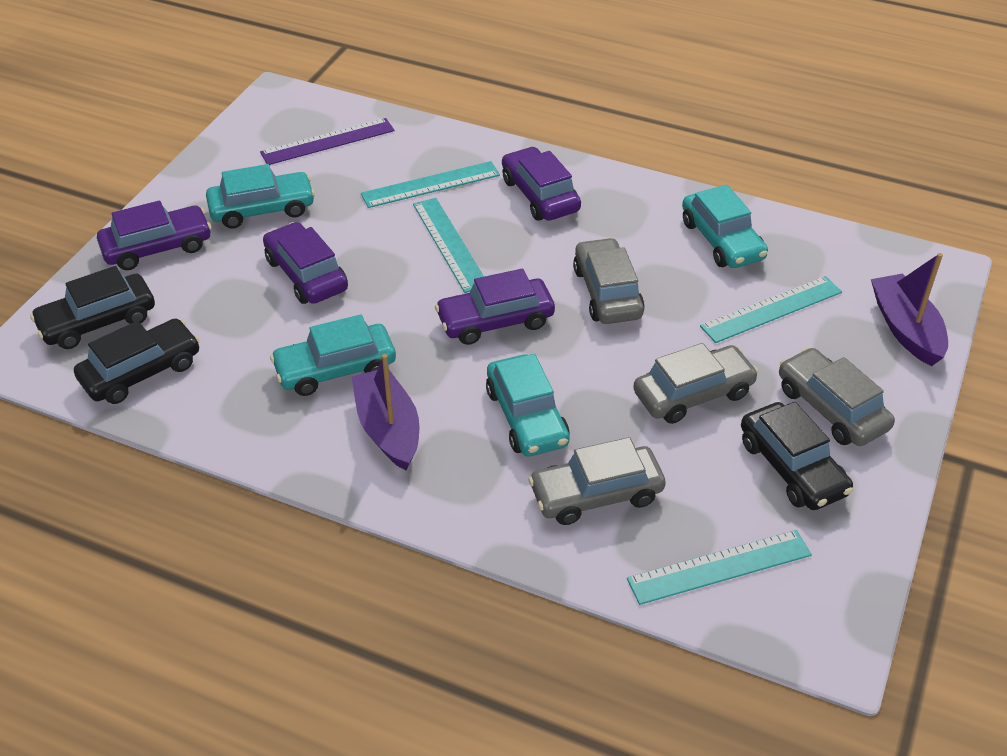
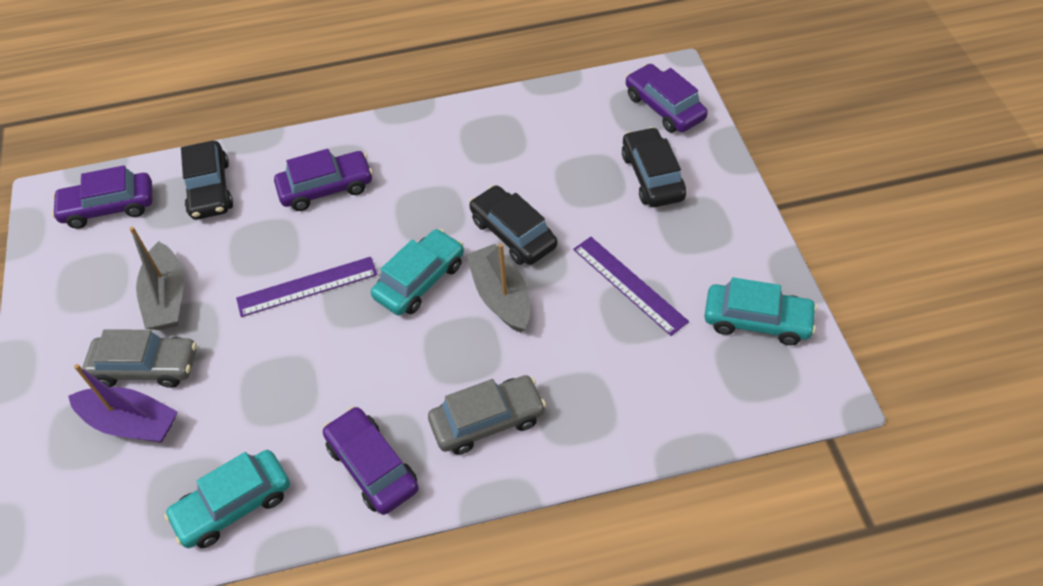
grey boat: 0 -> 2
grey car: 4 -> 2
purple boat: 2 -> 1
purple ruler: 1 -> 2
turquoise car: 4 -> 3
turquoise ruler: 4 -> 0

